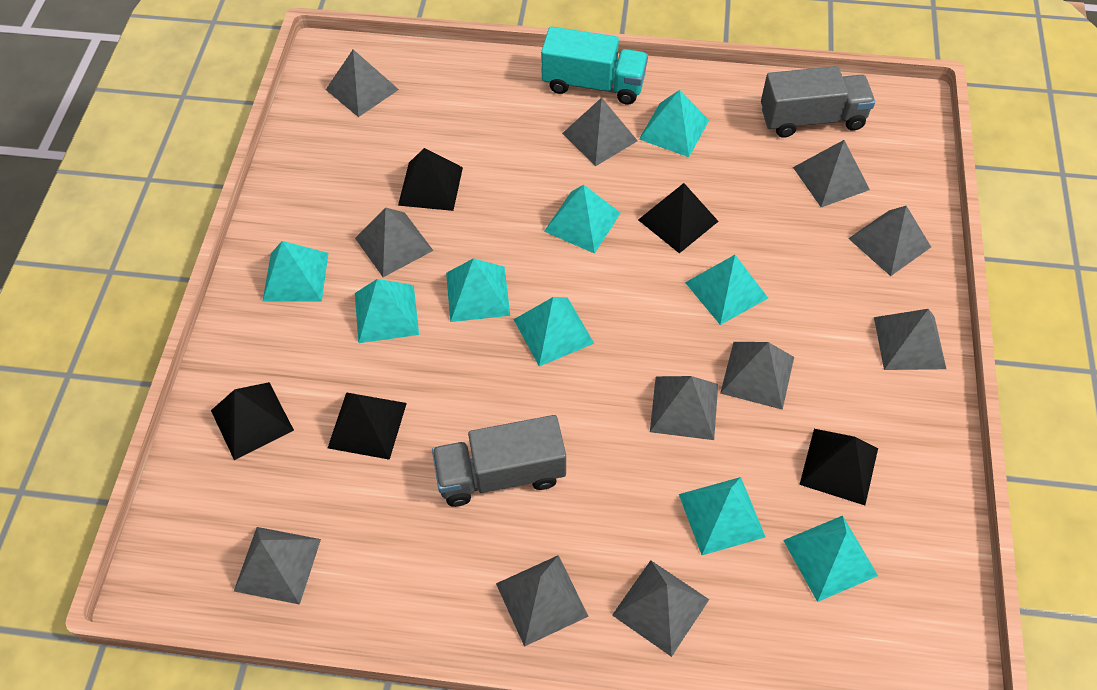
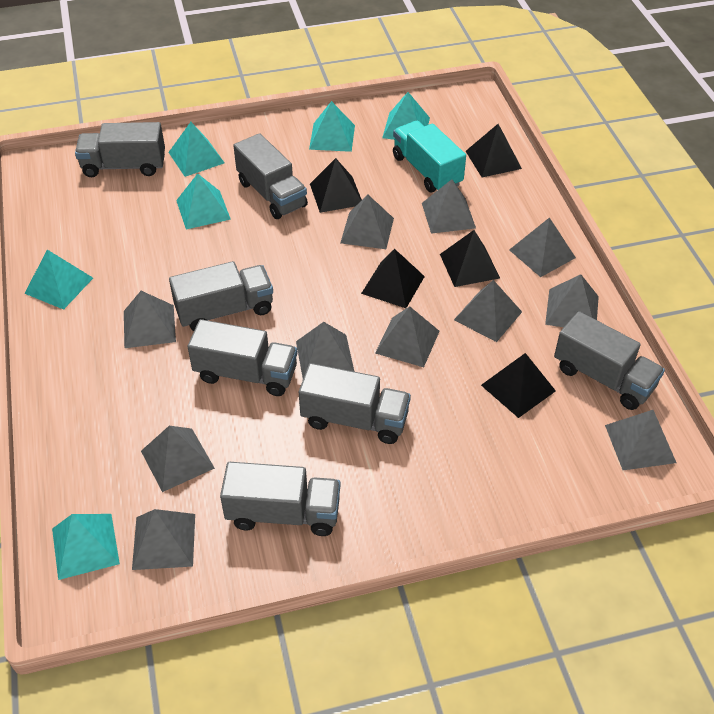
grey truck: 2 -> 7
turquoise pyramid: 9 -> 6

